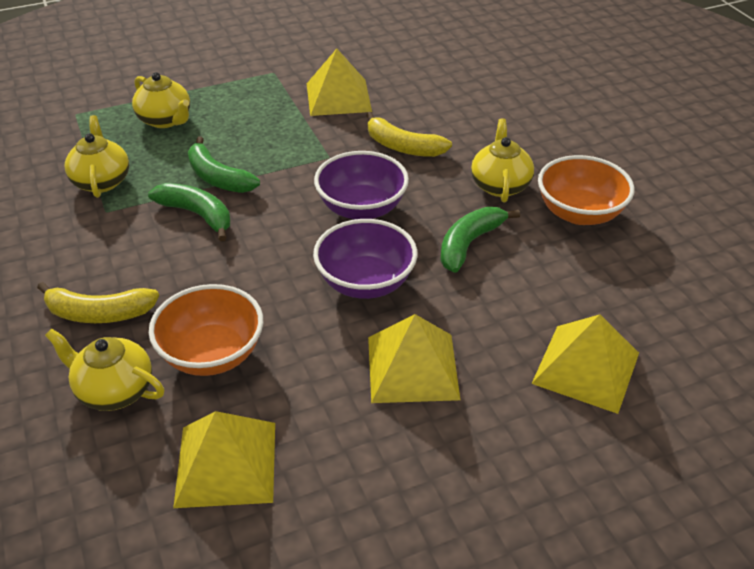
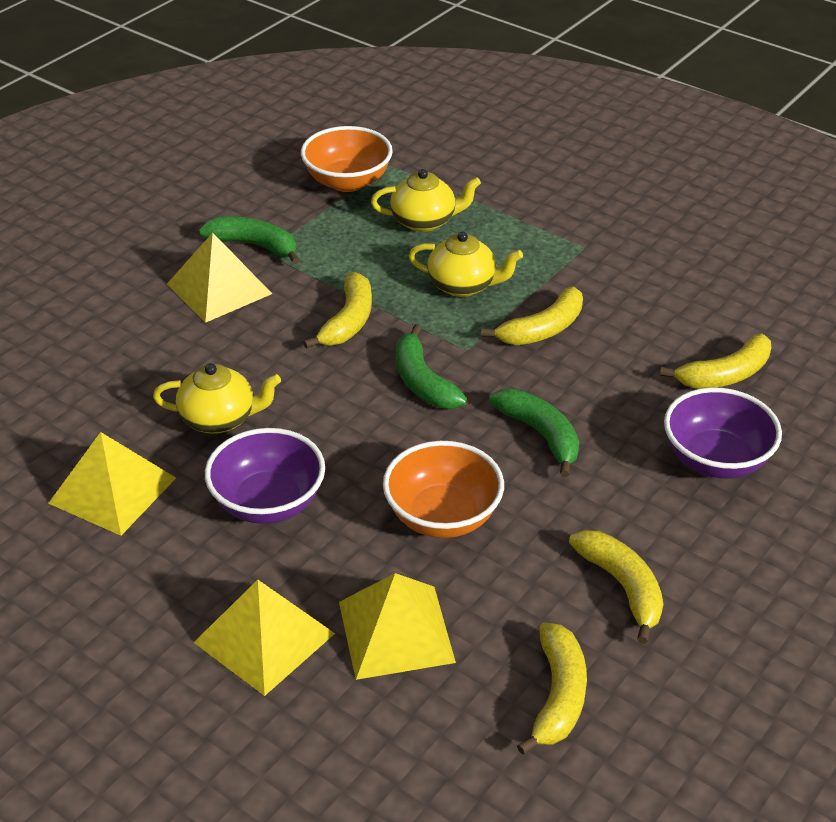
yellow banana: 2 -> 5
yellow teapot: 4 -> 3

